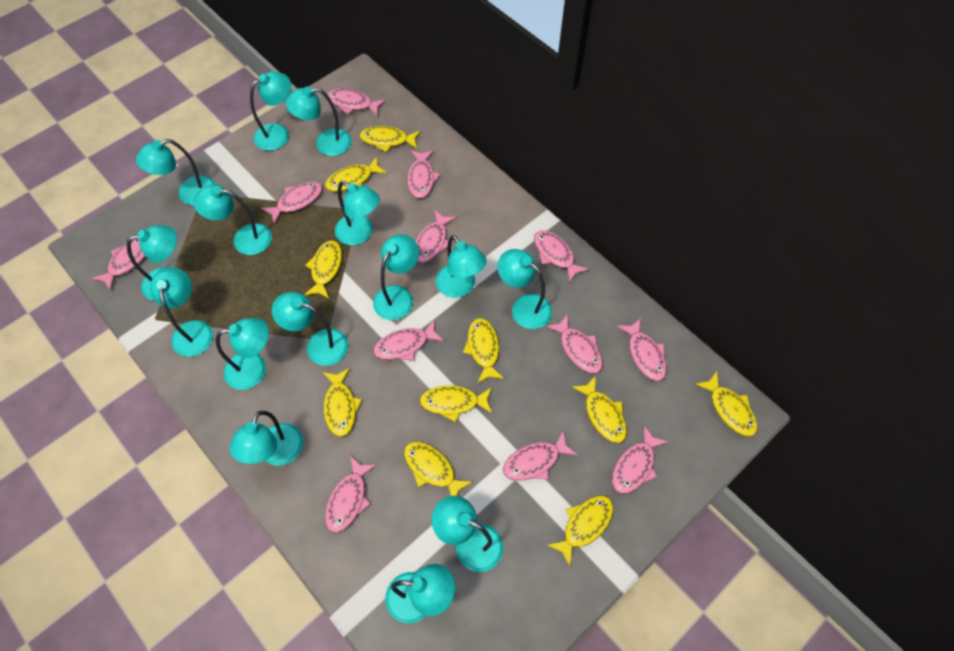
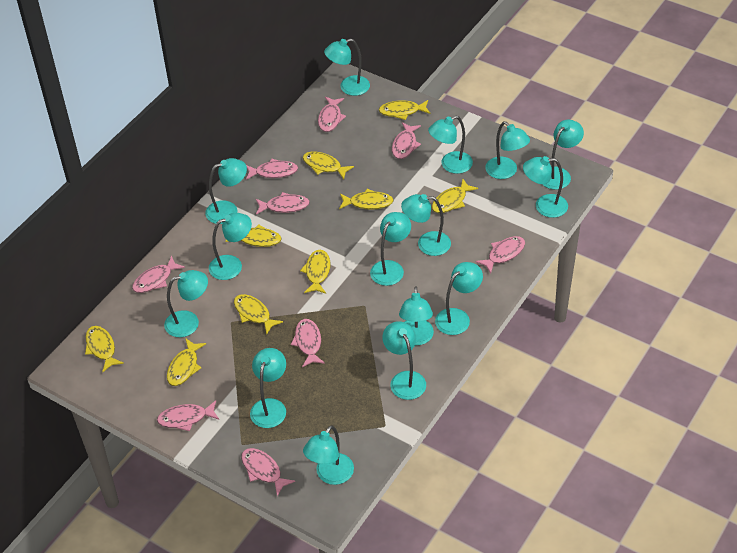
pink fish: 12 -> 9
yellow fish: 10 -> 9

